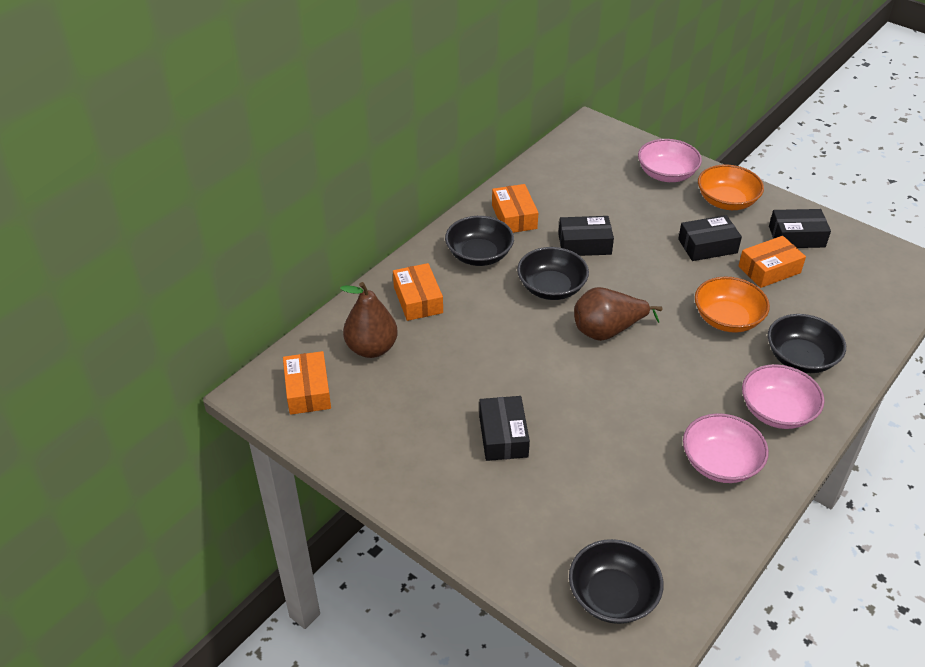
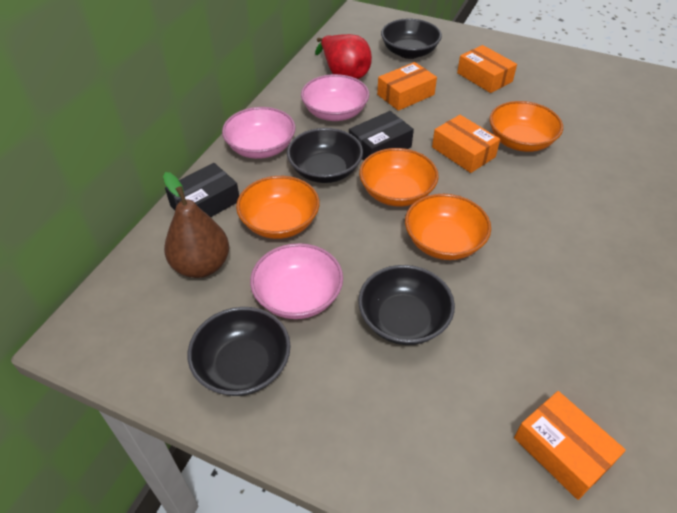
black box: 4 -> 2
brown pear: 2 -> 1
orange bowl: 2 -> 4
red pear: 0 -> 1

